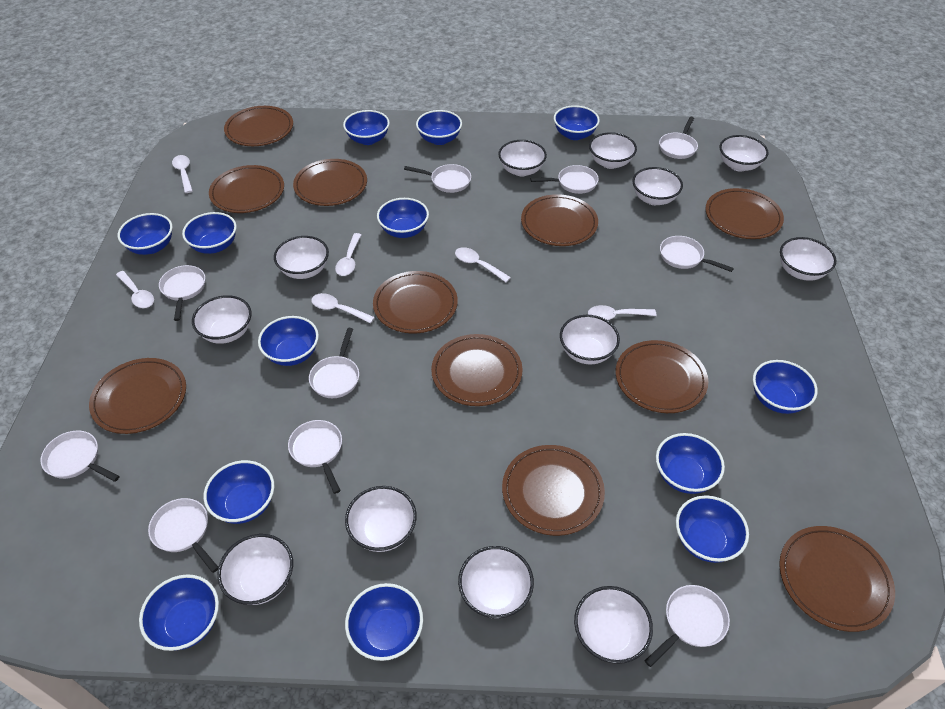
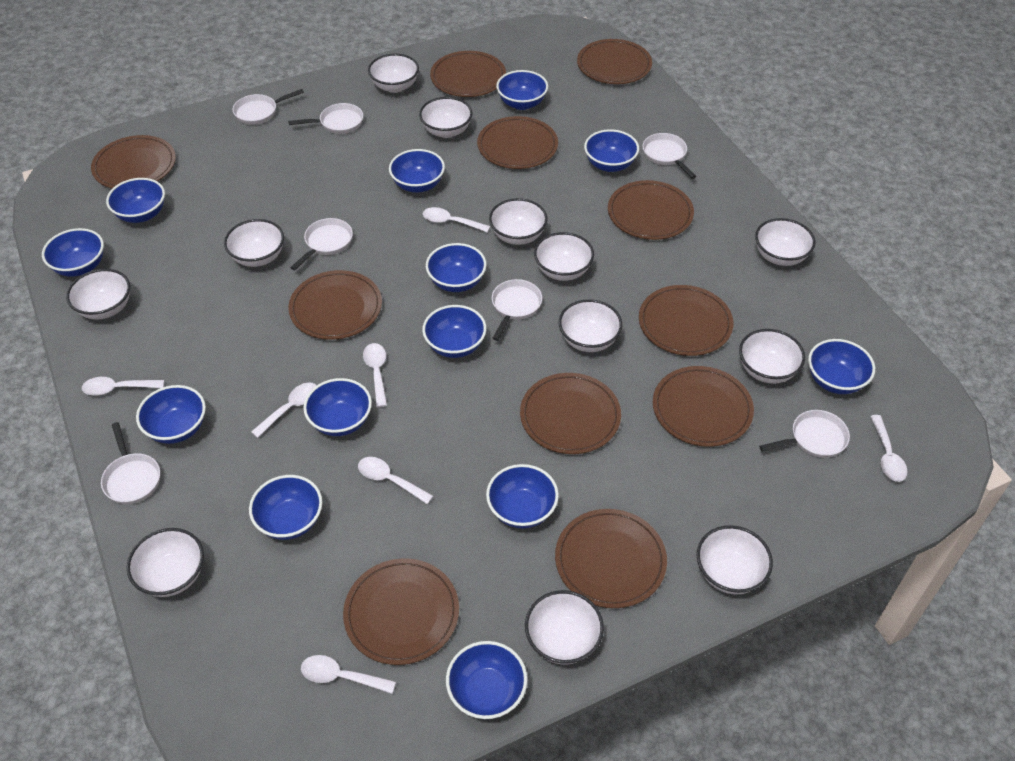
white pan: 10 -> 7
white spoon: 6 -> 7

